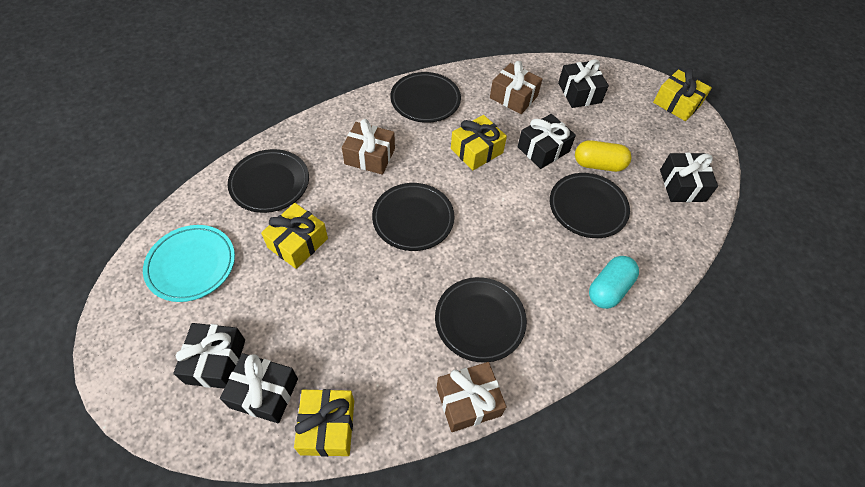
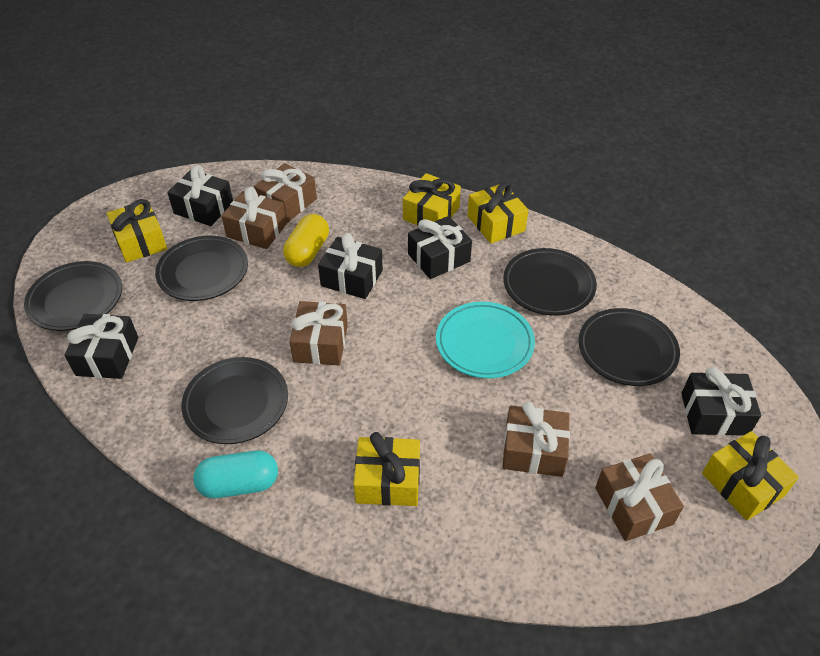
brown gift: 3 -> 5
yellow gift: 4 -> 5

